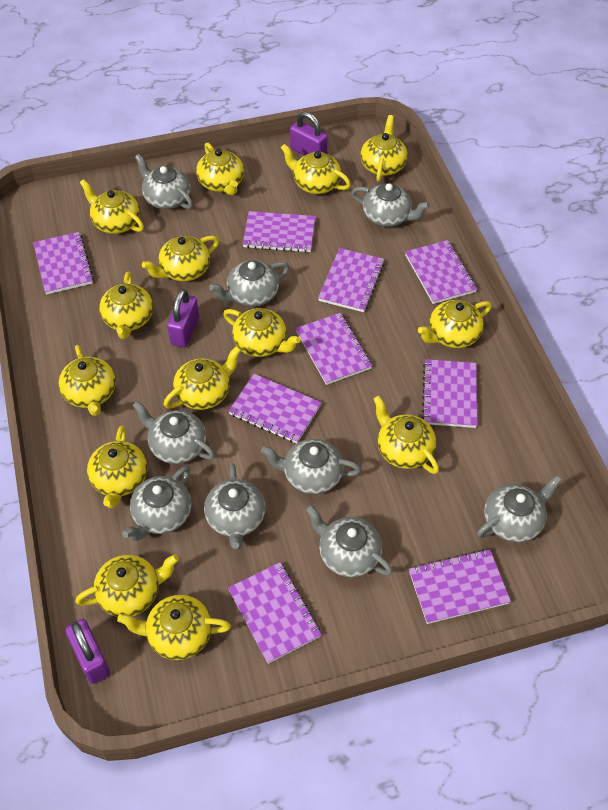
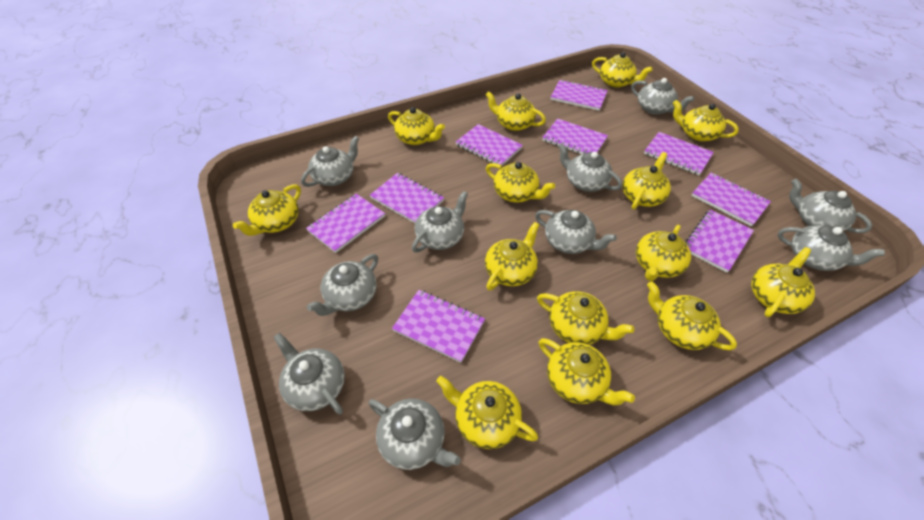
grey teapot: 9 -> 10
purple padlock: 3 -> 0

